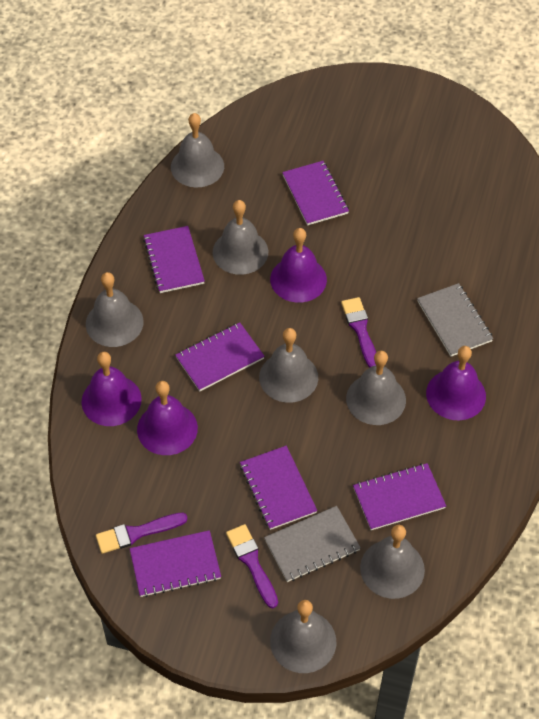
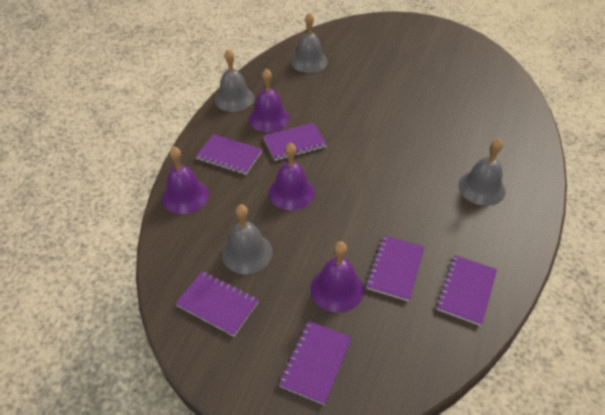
grey bell: 7 -> 4
grey notebook: 2 -> 0
purple brush: 3 -> 0

